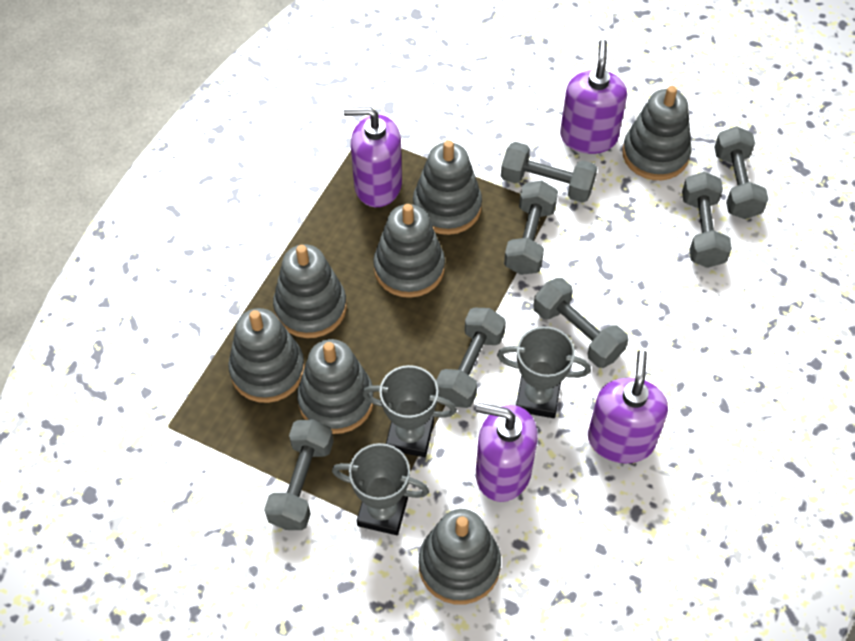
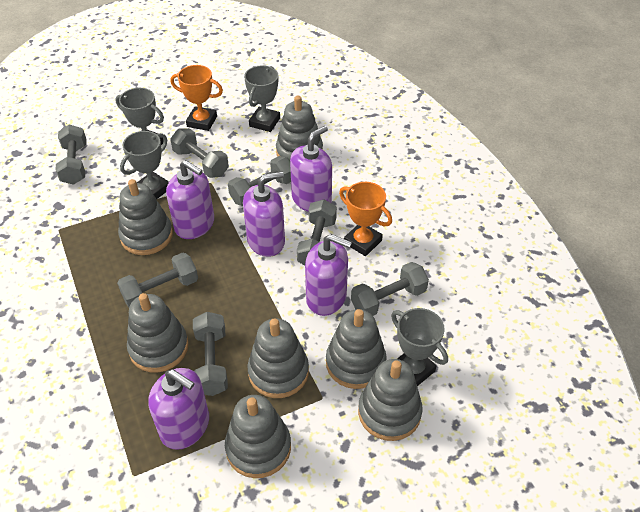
grey trophy: 3 -> 4
orange trophy: 0 -> 2
purple soap dispenser: 4 -> 5

